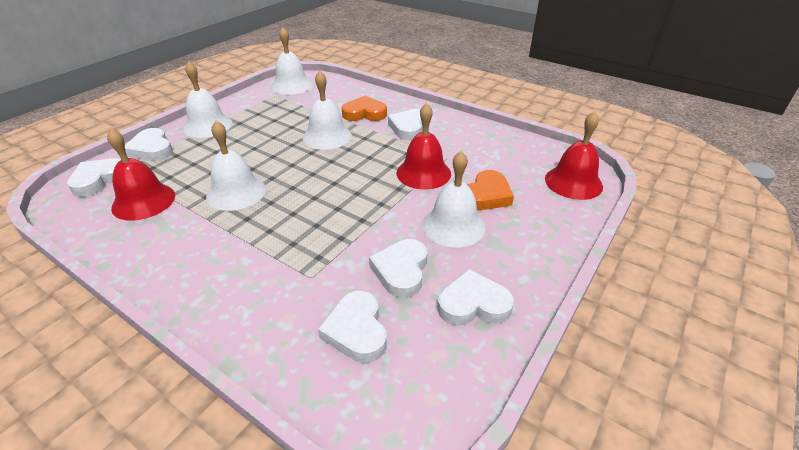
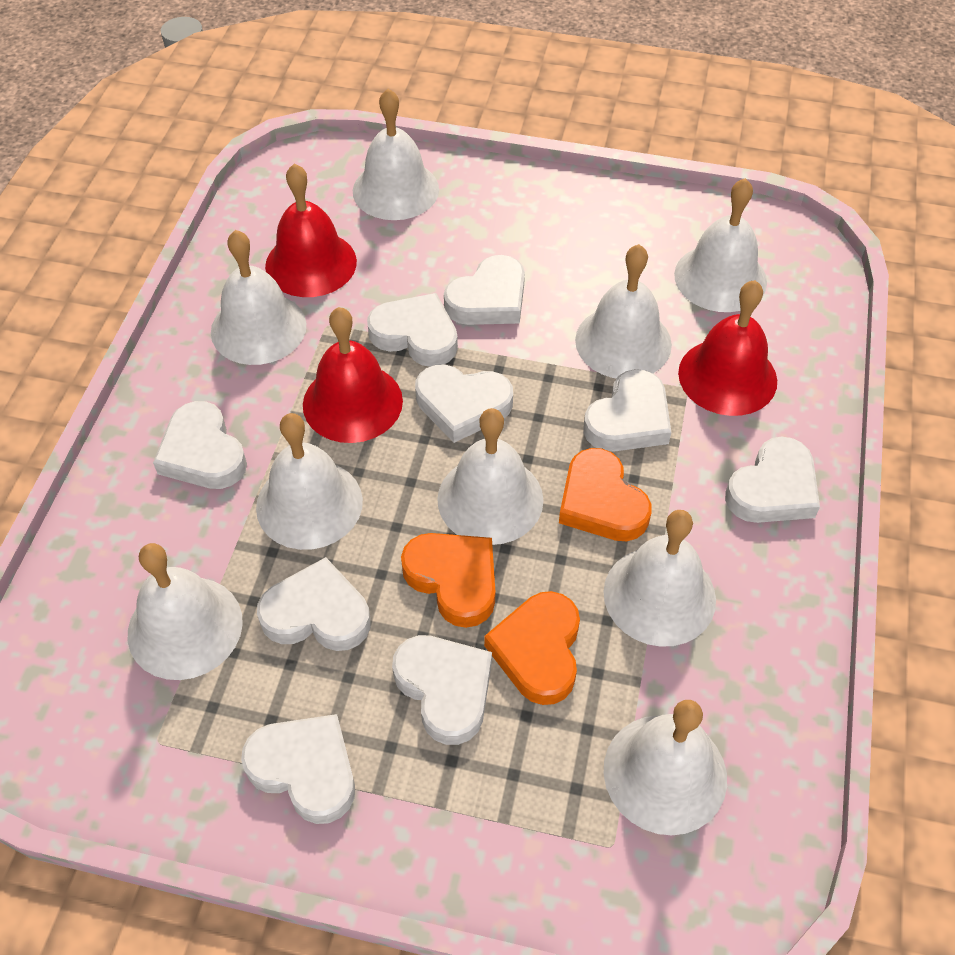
orange heart: 2 -> 3
white bell: 5 -> 9
white heart: 6 -> 9

